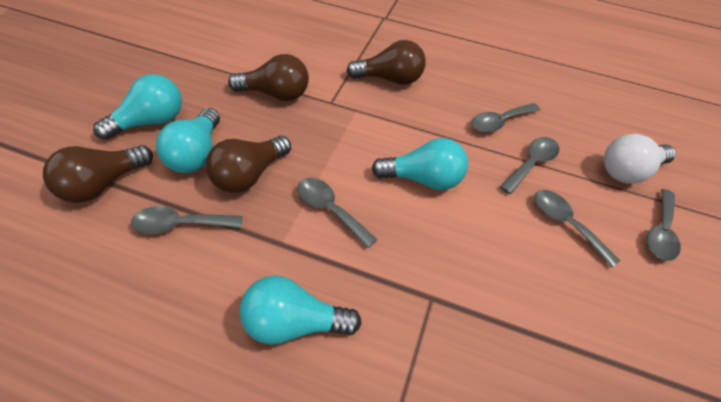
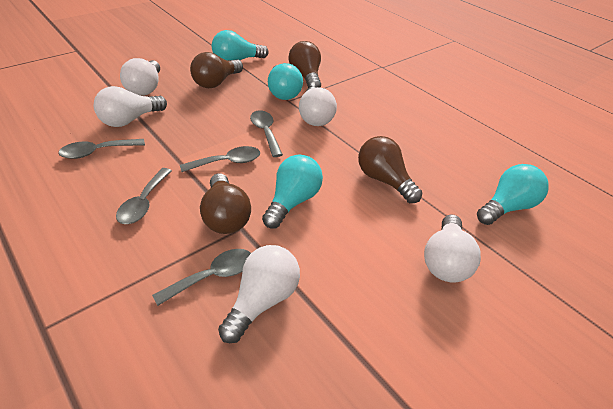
grey spoon: 6 -> 5
white light bulb: 1 -> 5

